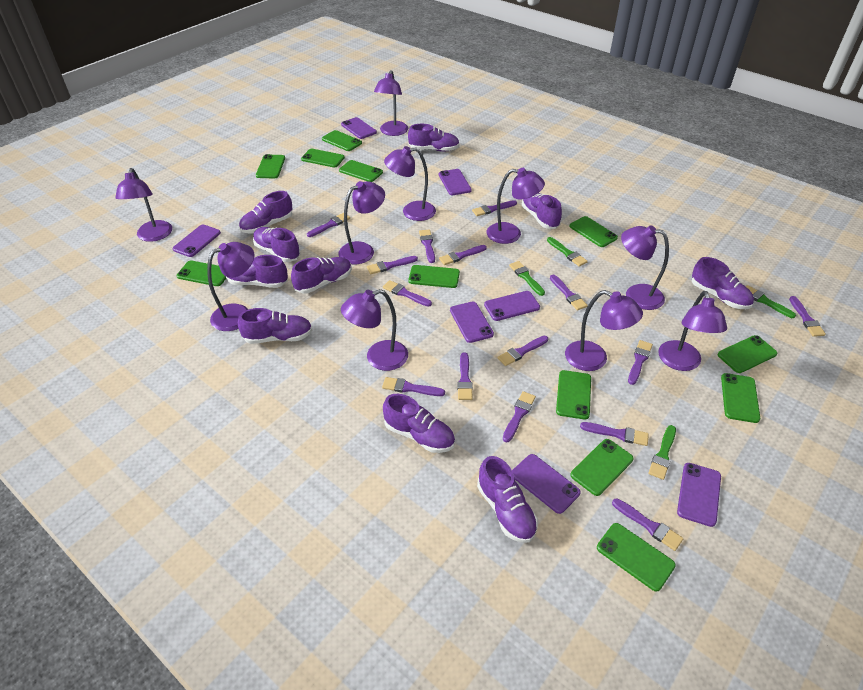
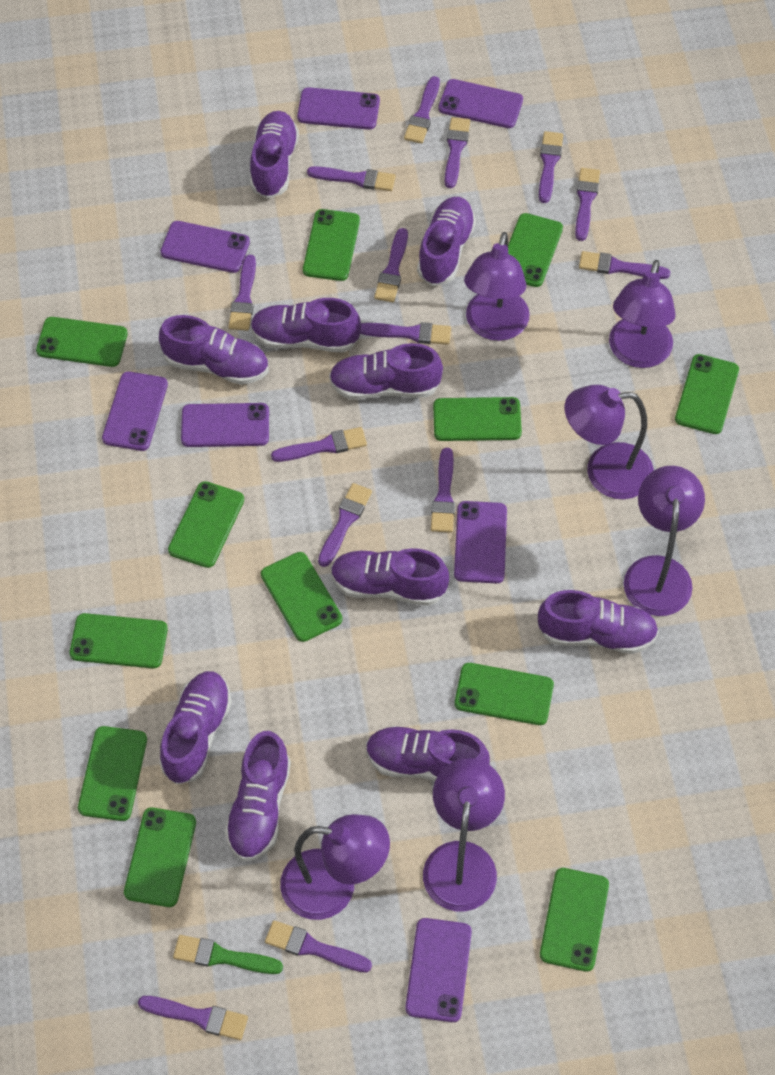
green brush: 4 -> 1
purple brush: 15 -> 14
purple lamp: 10 -> 6

